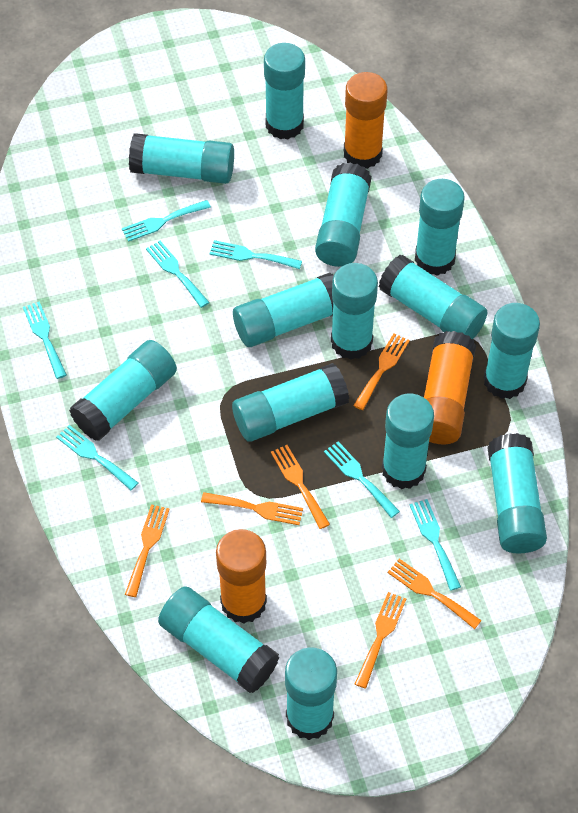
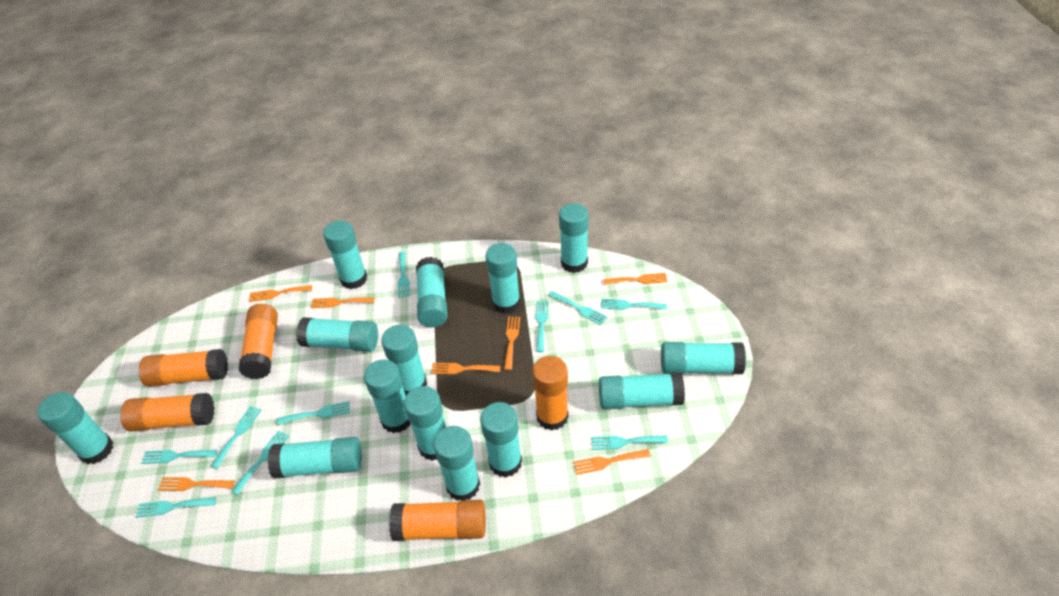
orange fork: 6 -> 7
orange glue stick: 3 -> 5
turquoise fork: 7 -> 10

